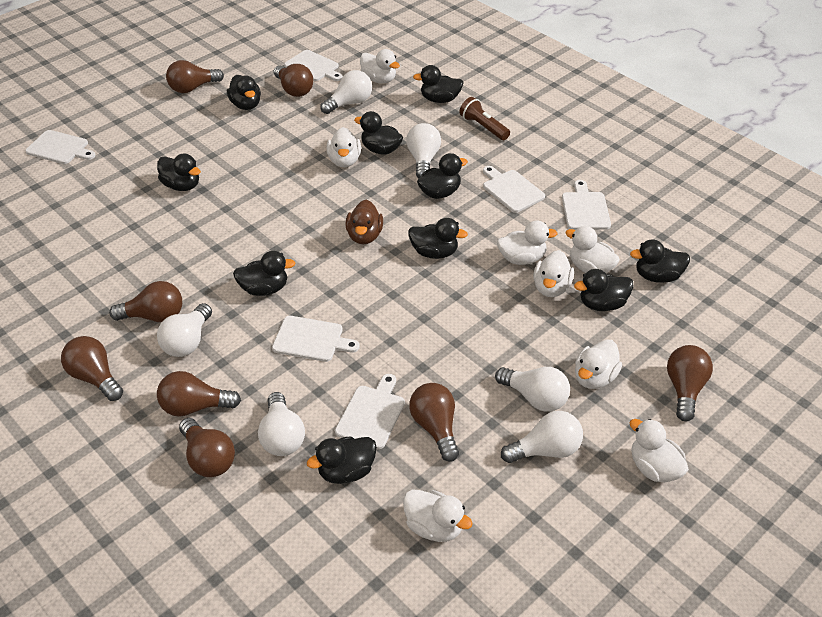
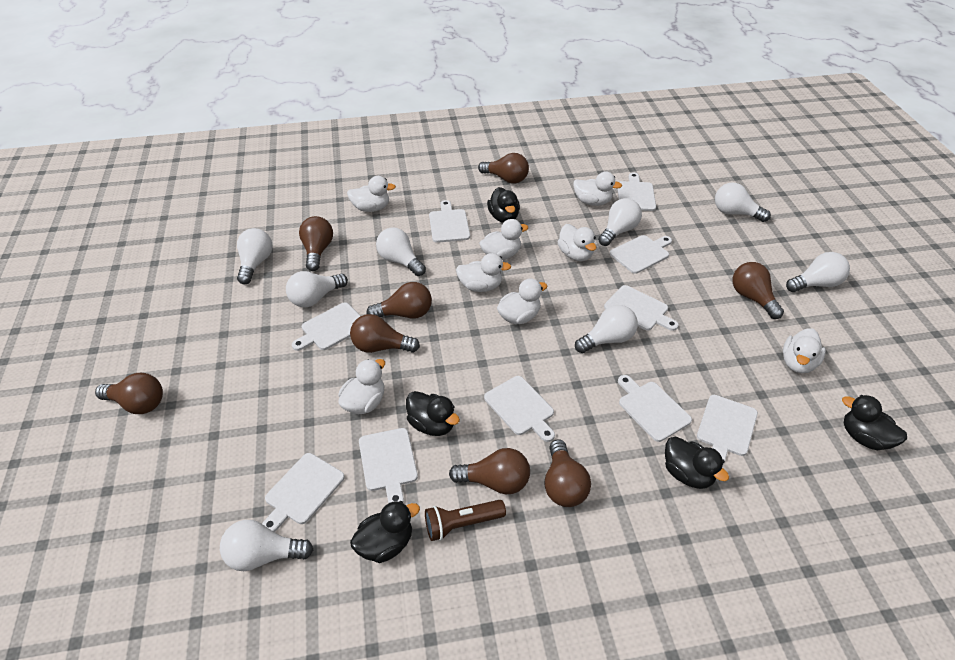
black duck: 10 -> 5
brown duck: 1 -> 0
white cutting board: 6 -> 10
white light bulb: 6 -> 8

